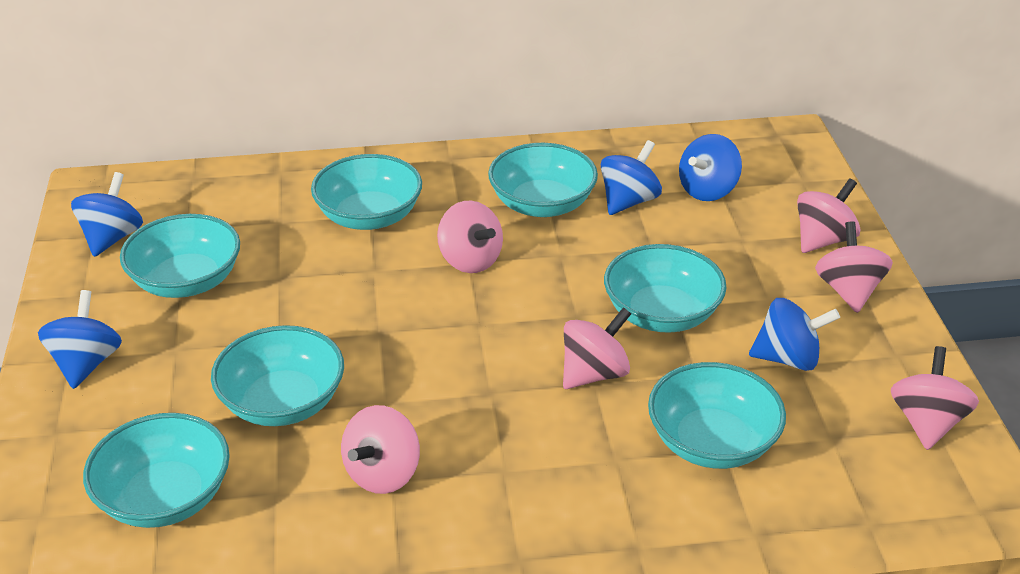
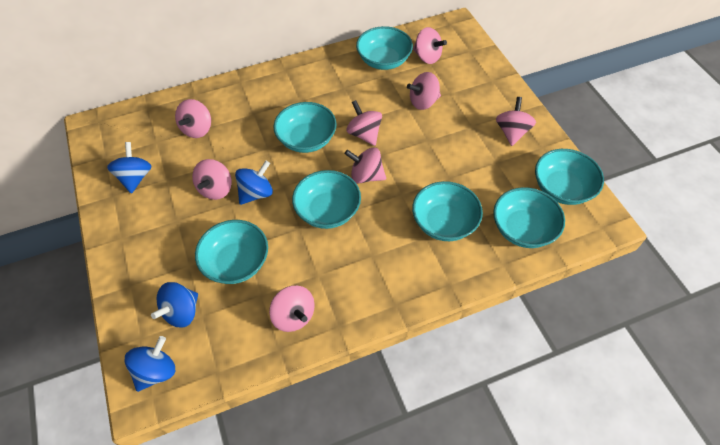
blue spinning top: 5 -> 4
pink spinning top: 6 -> 8

